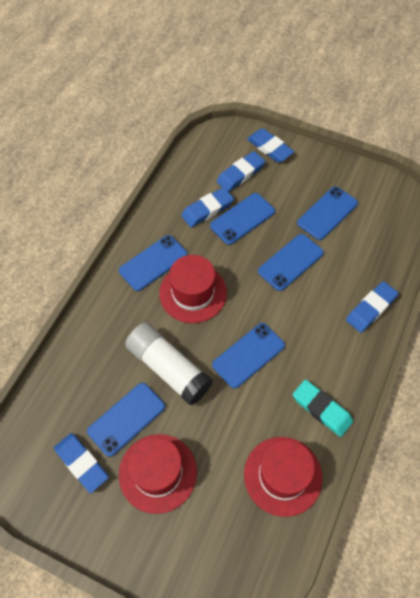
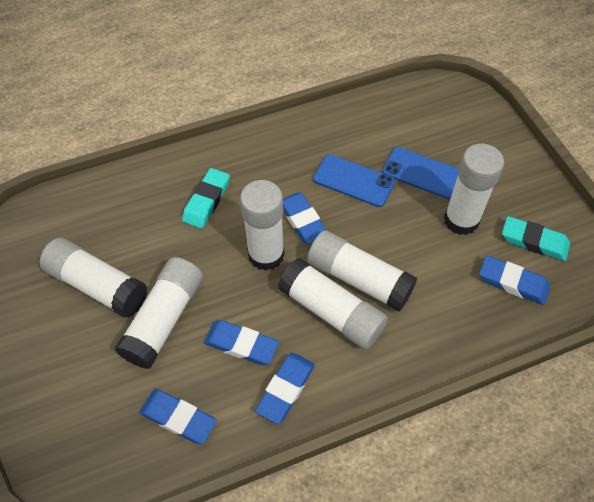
blue phone: 6 -> 2
red hat: 3 -> 0
turquoise eraser: 1 -> 2
white glue stick: 1 -> 6

